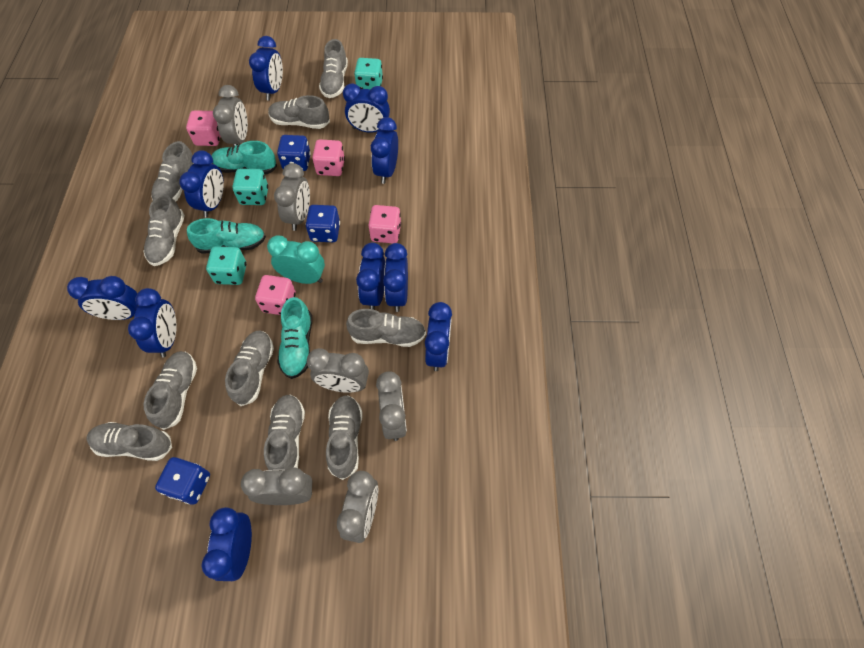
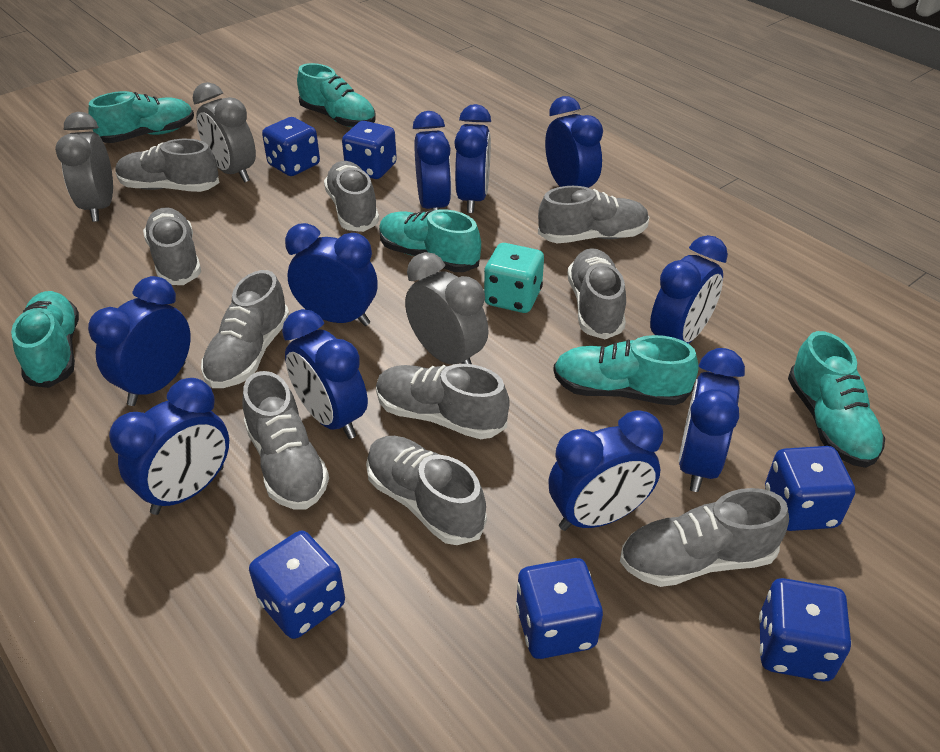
blue dice: 3 -> 6
grey clock: 6 -> 3
pink dice: 4 -> 0
turquoise clock: 1 -> 0
turquoise dice: 3 -> 1
turquoise shoe: 3 -> 6

